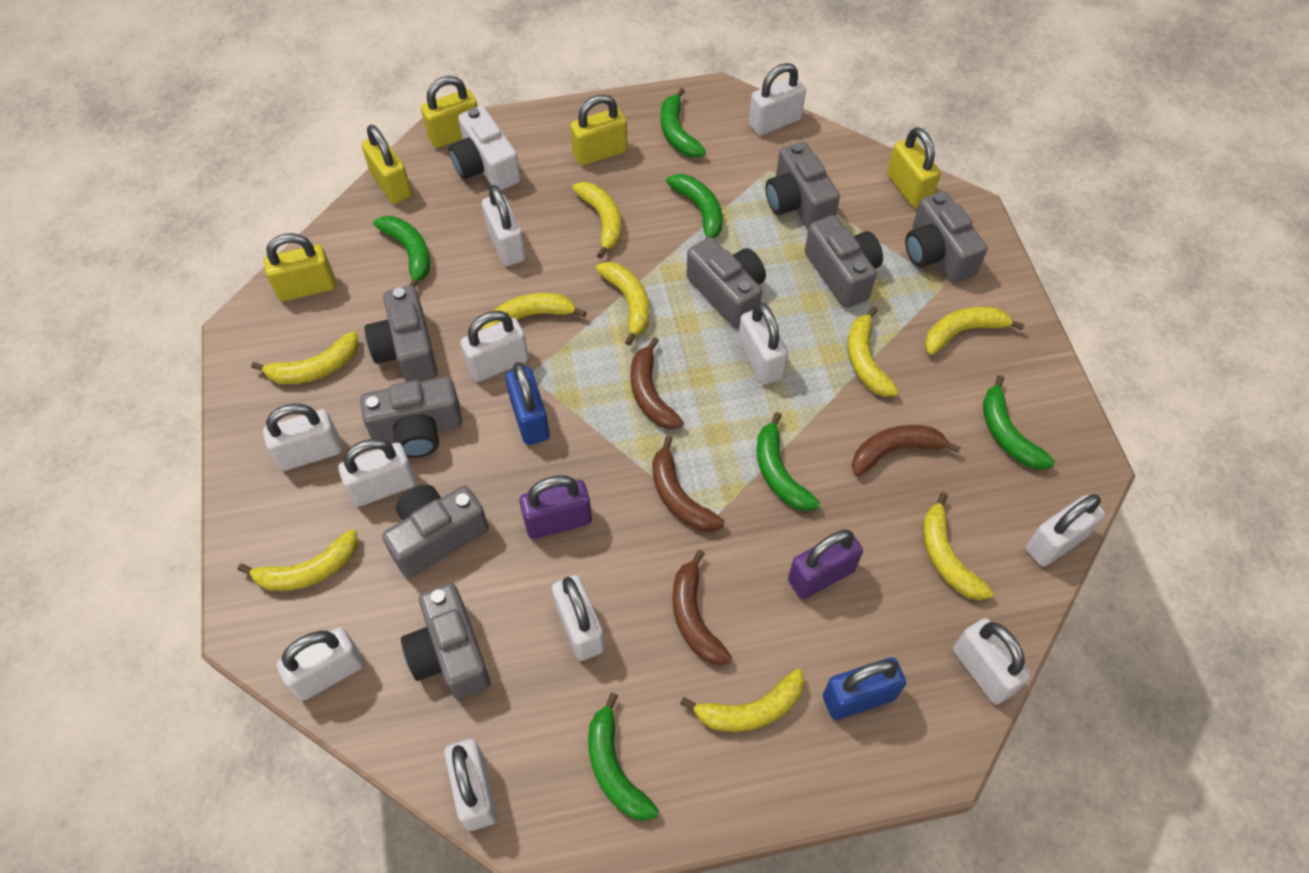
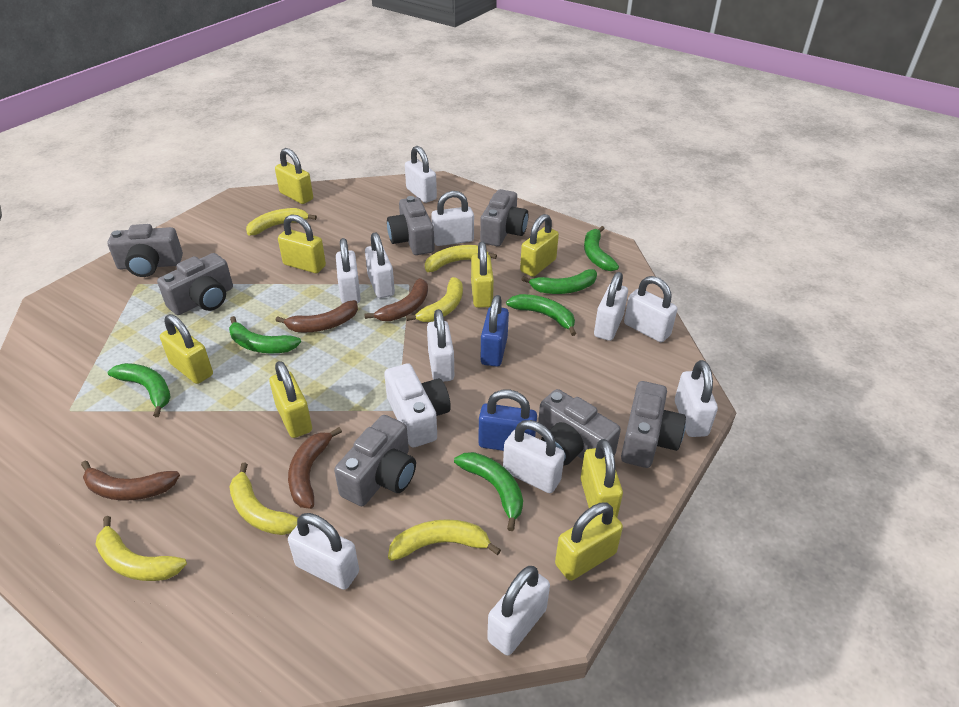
grey camera: 8 -> 7
purple padlock: 2 -> 0
yellow banana: 9 -> 6
yellow padlock: 5 -> 8

